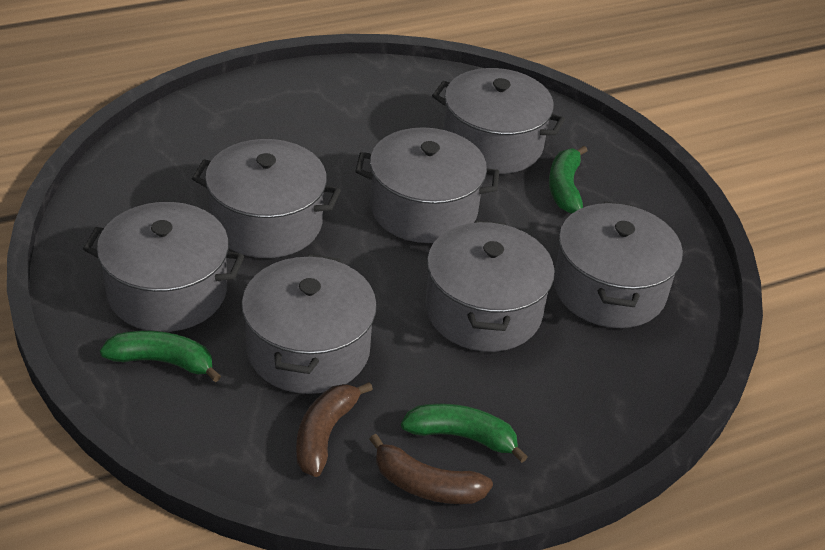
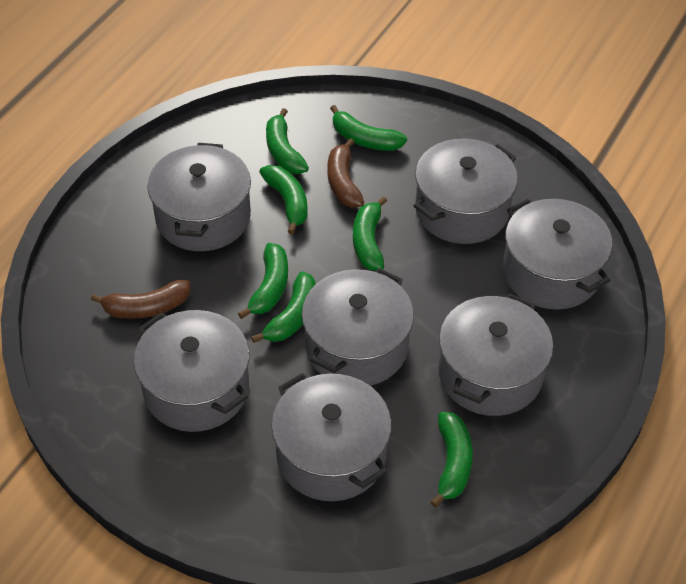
green banana: 3 -> 7

